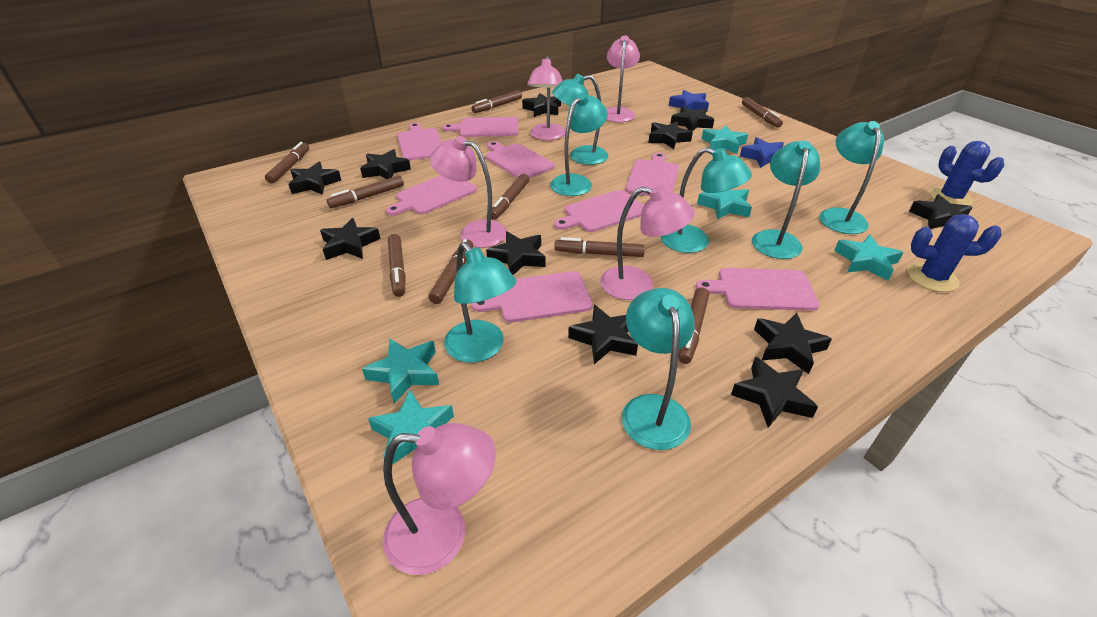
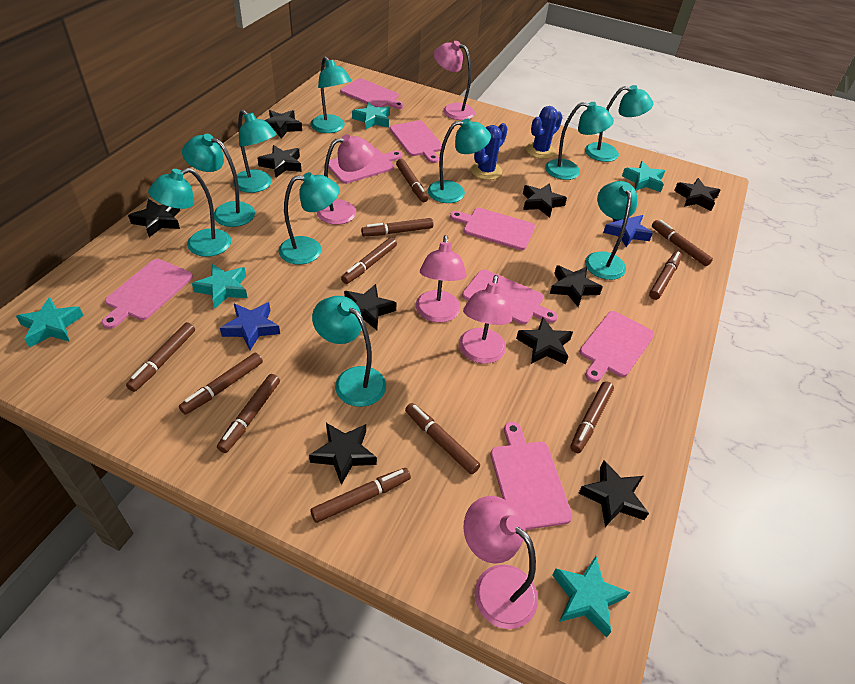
black star: 11 -> 10
brown marker: 9 -> 11
turquoise lamp: 7 -> 10

